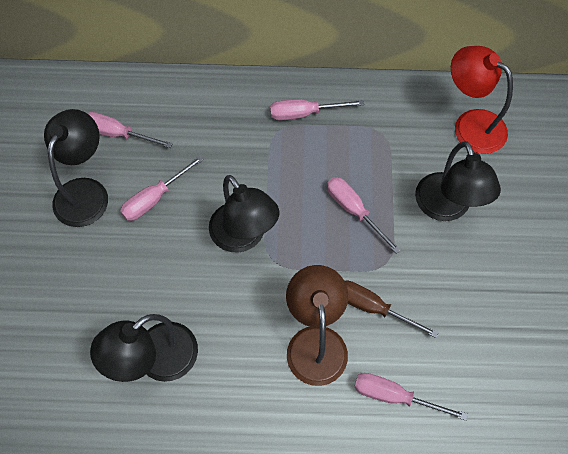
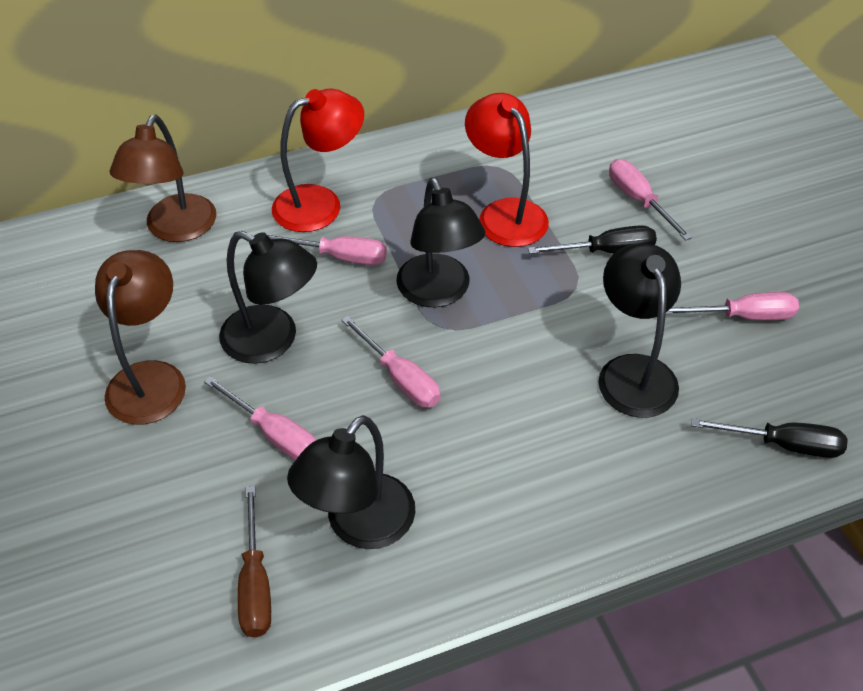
black screwdriver: 0 -> 2
brown lamp: 1 -> 2
red lamp: 1 -> 2

